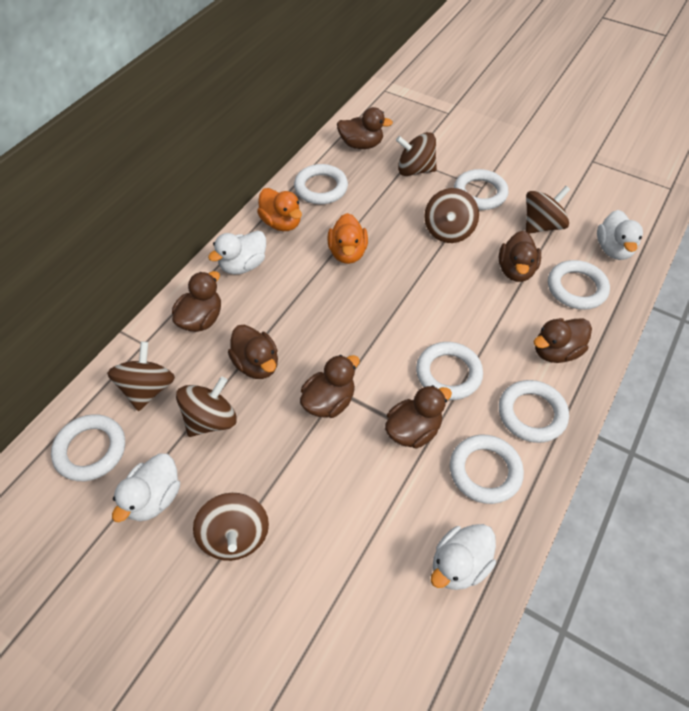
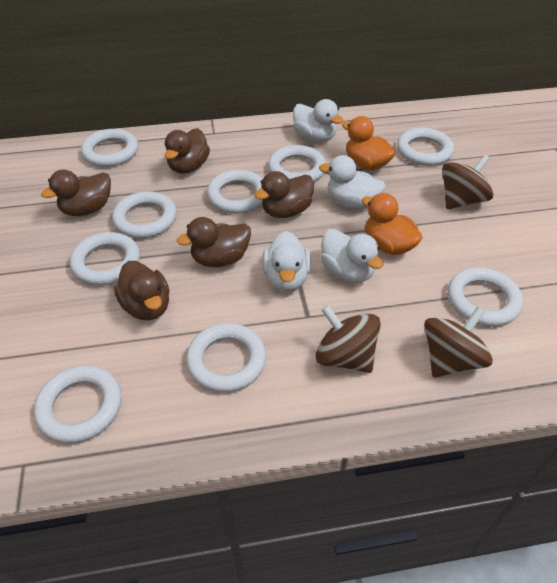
brown duck: 7 -> 5
brown spinning top: 6 -> 3
white ring: 7 -> 9

